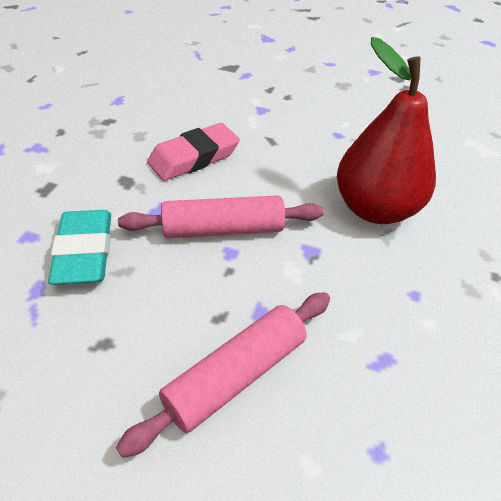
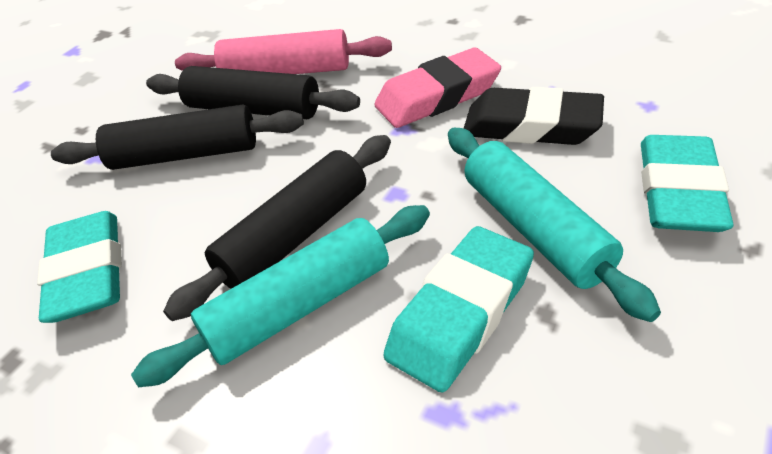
black eraser: 0 -> 1
black rolling pin: 0 -> 3
pink rolling pin: 2 -> 1
red pear: 1 -> 0
turquoise eraser: 1 -> 3
turquoise rolling pin: 0 -> 2

